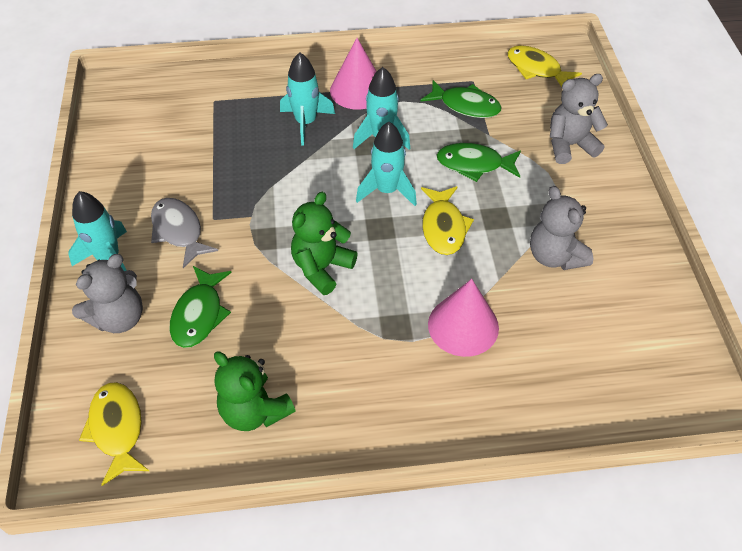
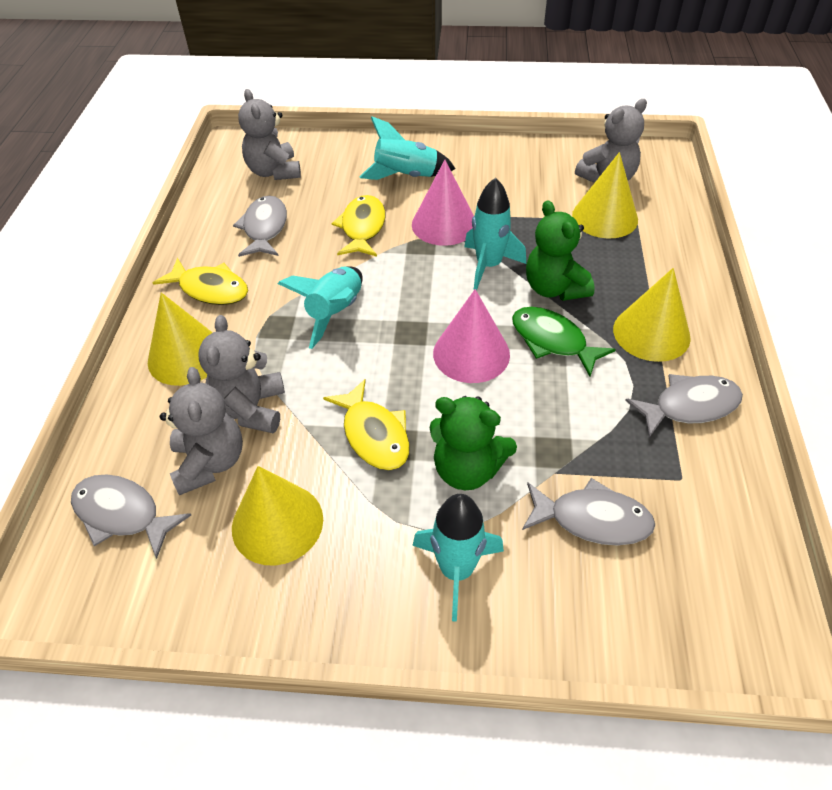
green fish: 3 -> 1
grey fish: 1 -> 4
grey teddy bear: 3 -> 4
yellow cone: 0 -> 4

